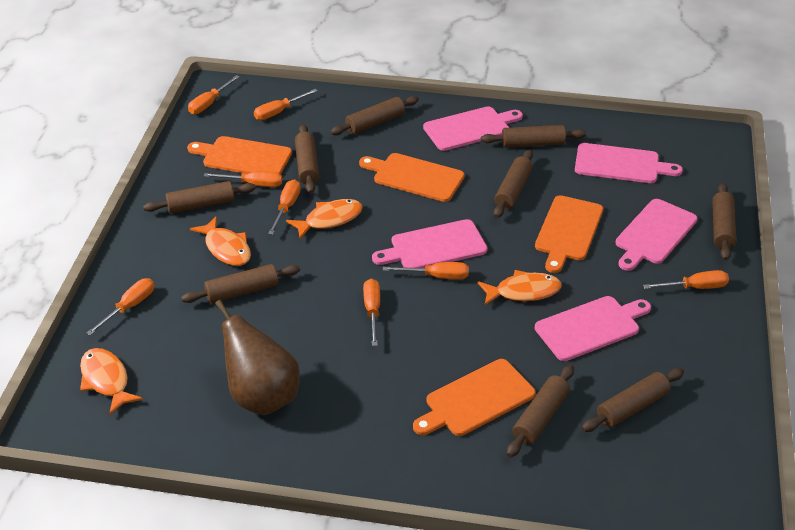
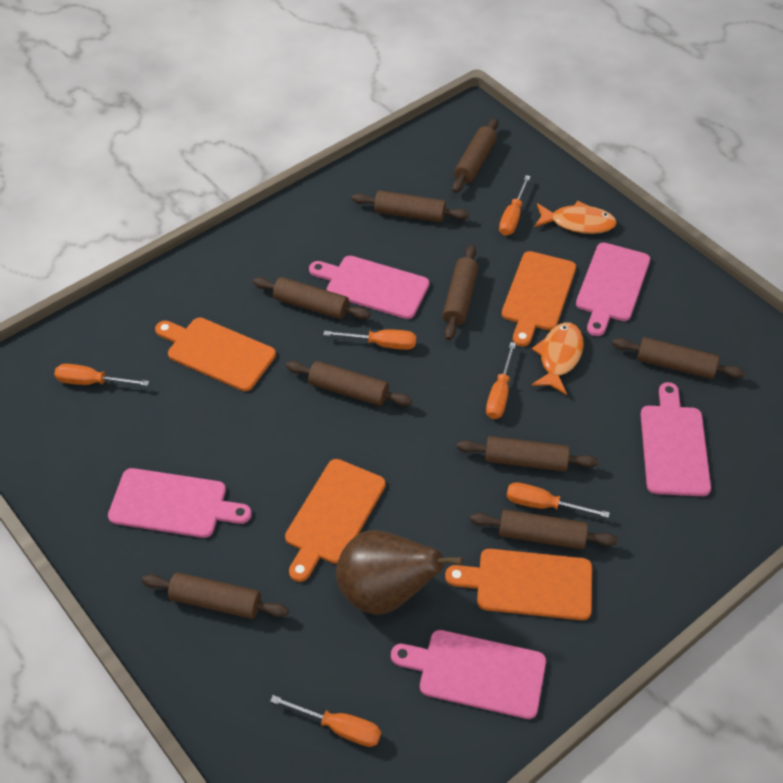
orange fish: 4 -> 2
orange screwdriver: 8 -> 6

